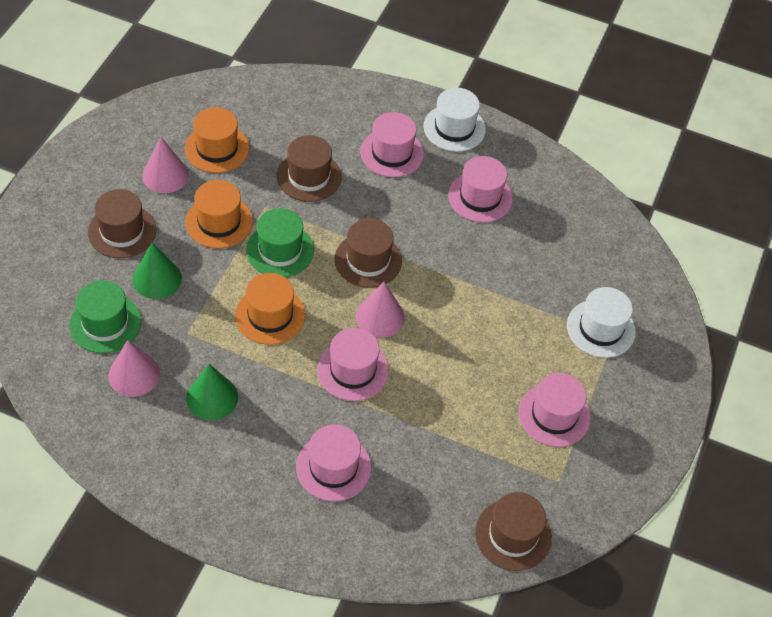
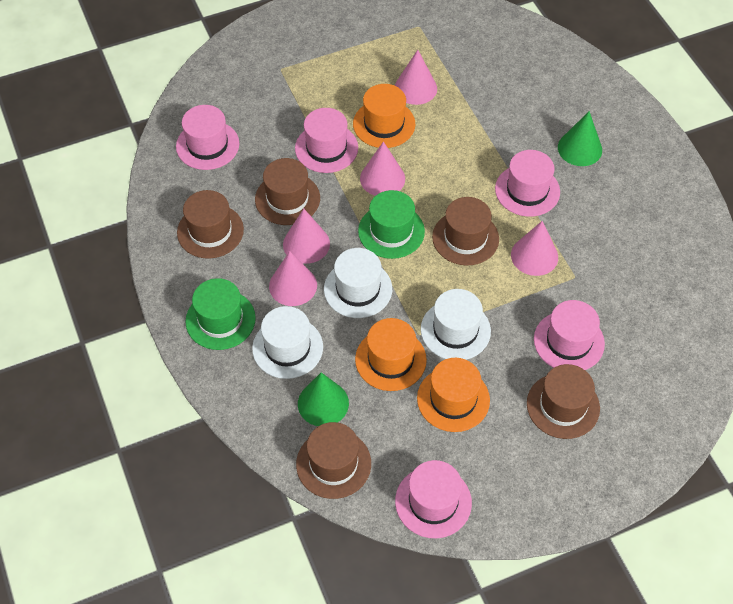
brown hat: 4 -> 5
pink cone: 3 -> 5
white hat: 2 -> 3

